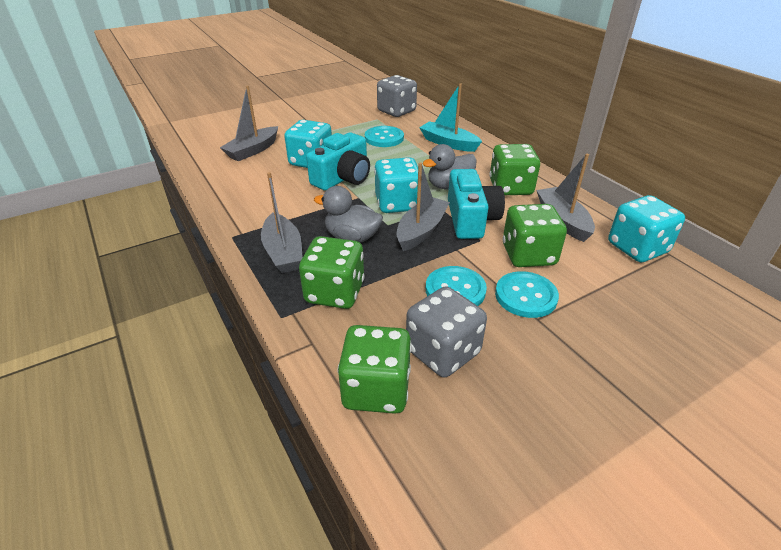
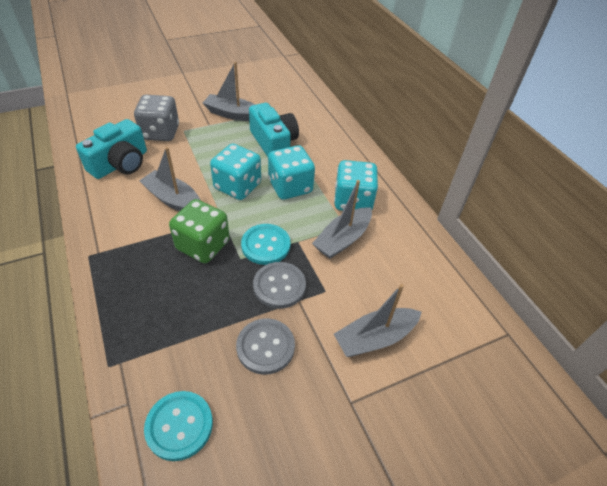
green dice: 4 -> 1
grey button: 0 -> 2
grey dice: 2 -> 1
grey duck: 2 -> 0
turquoise boat: 1 -> 0
turquoise button: 3 -> 2

